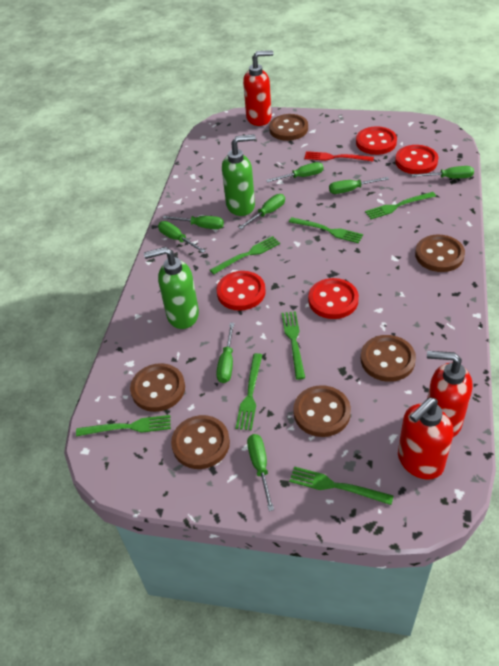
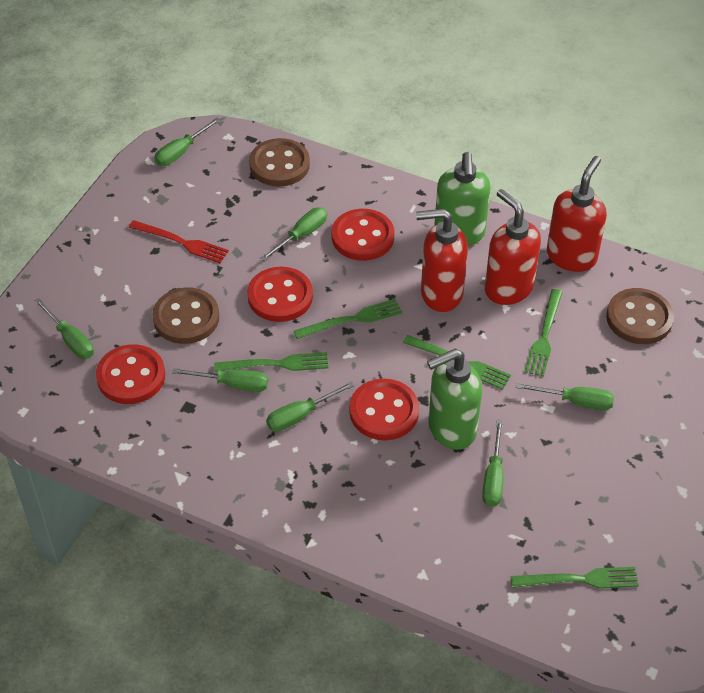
brown button: 6 -> 3
green fork: 7 -> 5
green screwdriver: 8 -> 7

